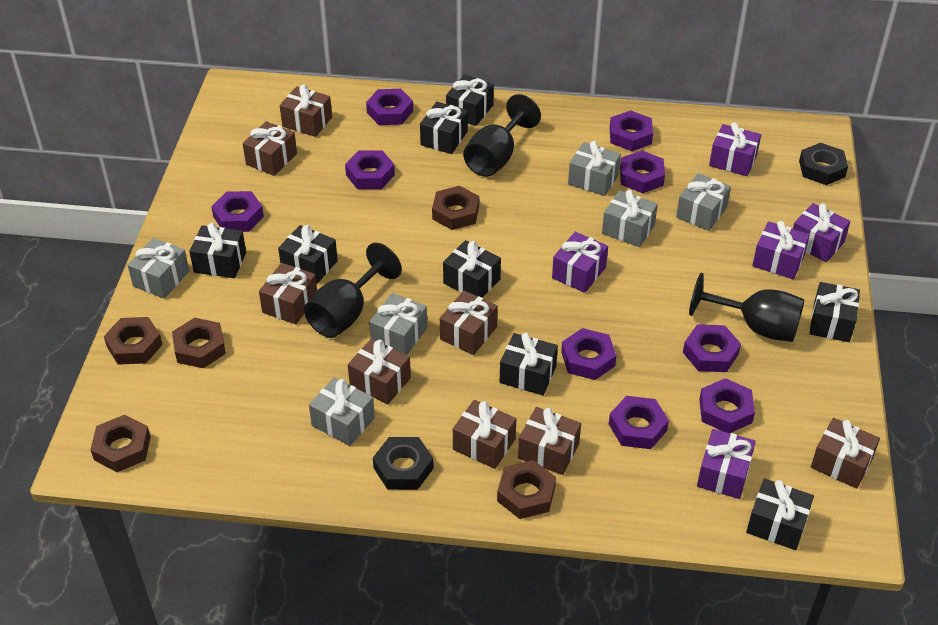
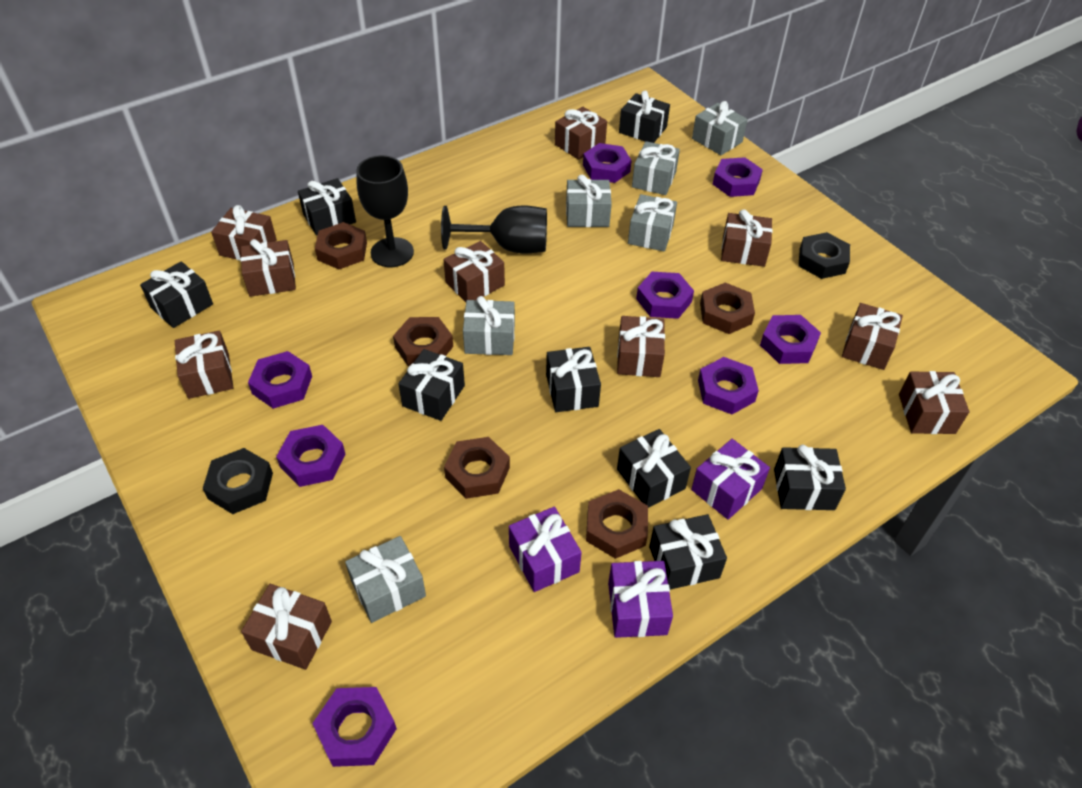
black goblet: 3 -> 2
brown gift: 8 -> 10
purple gift: 5 -> 3
purple nut: 9 -> 8

